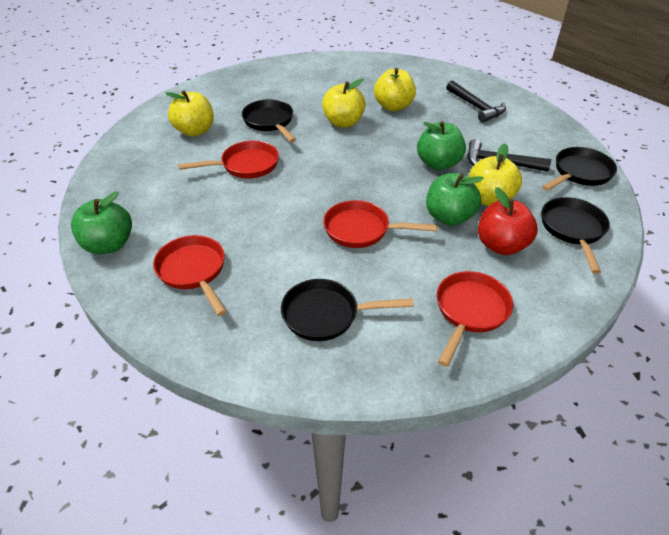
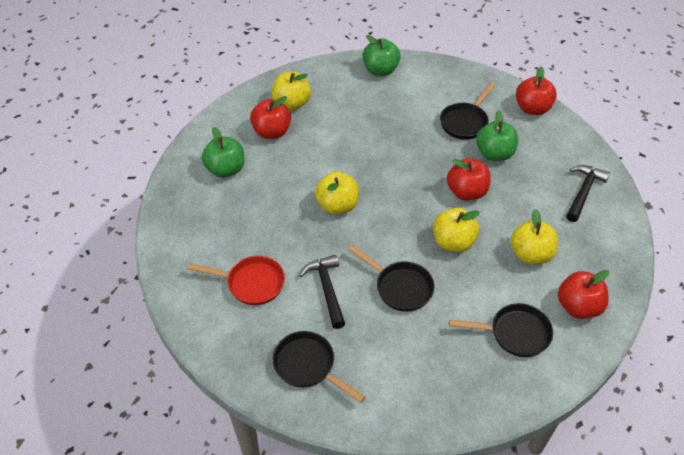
red apple: 1 -> 4
red pan: 4 -> 1

